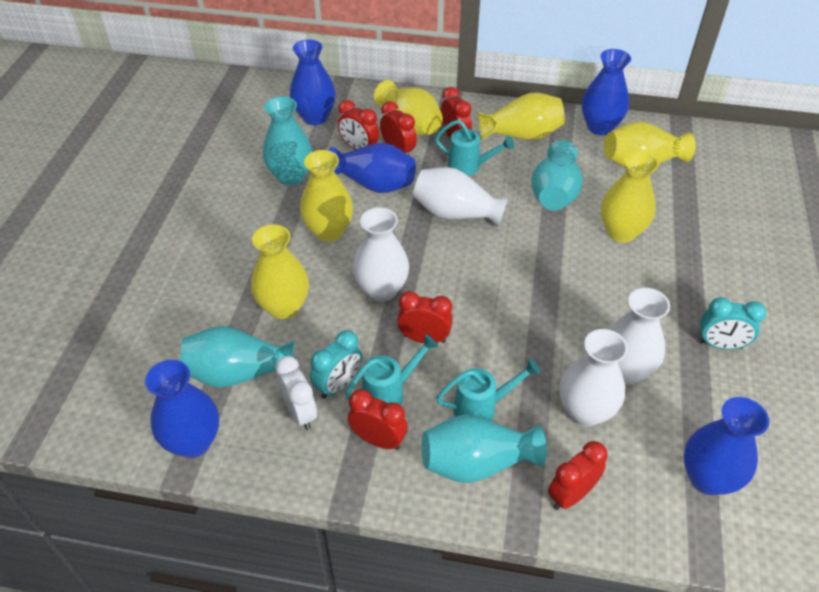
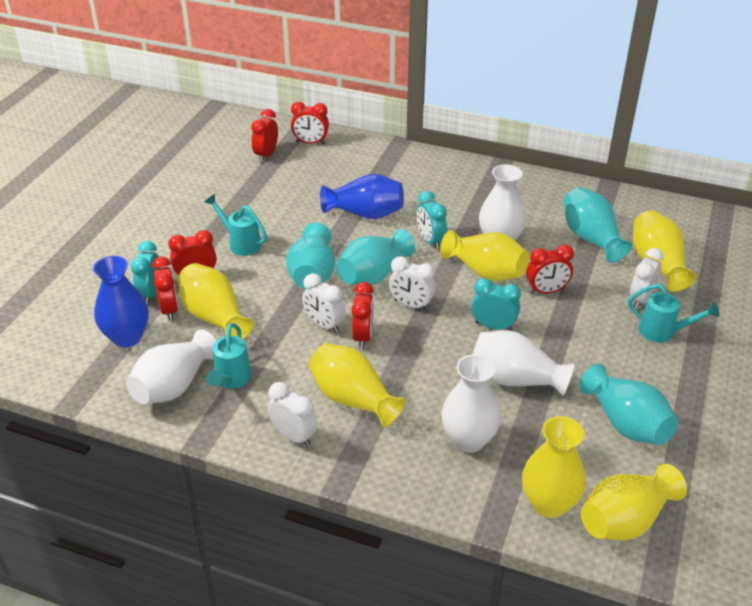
blue vase: 5 -> 2
turquoise clock: 2 -> 3
white clock: 1 -> 4

